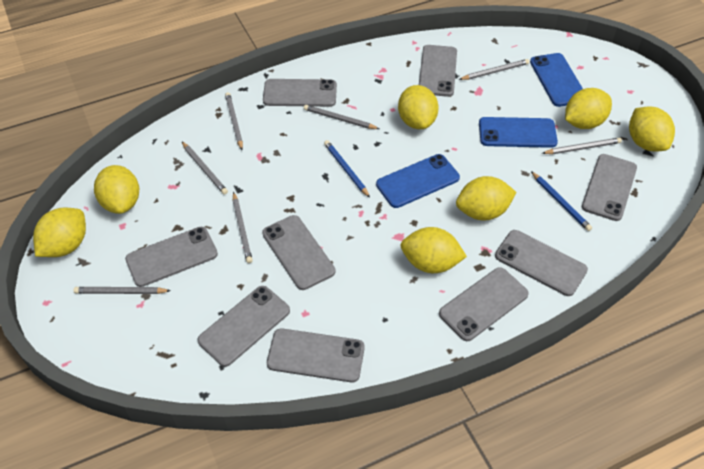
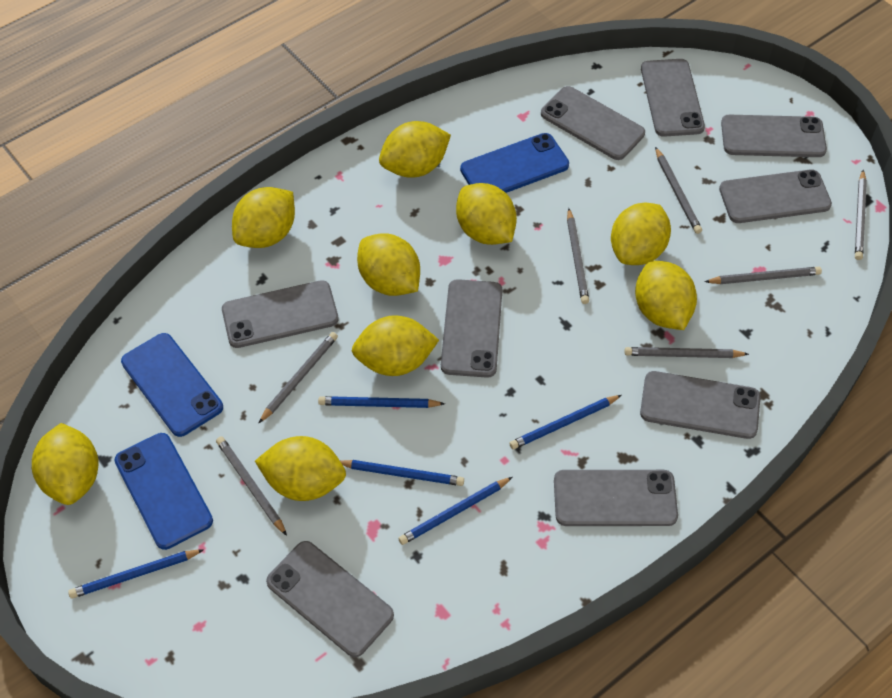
blue pencil: 2 -> 5
yellow lemon: 7 -> 9

